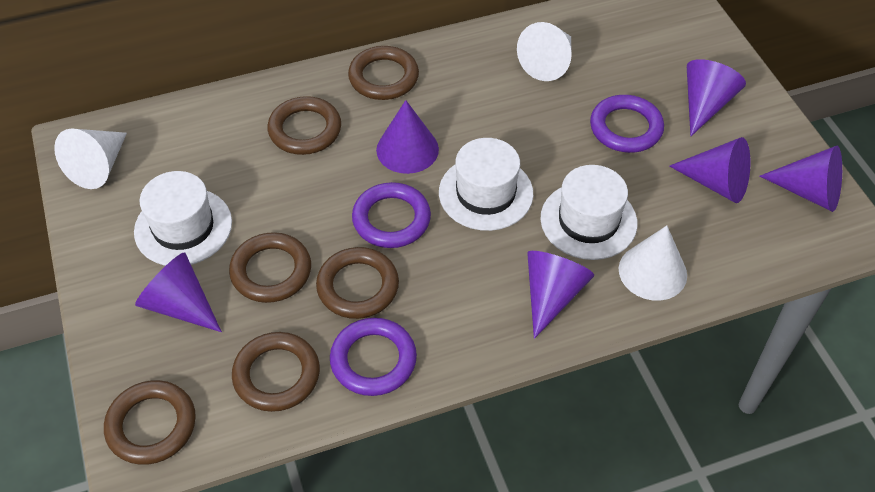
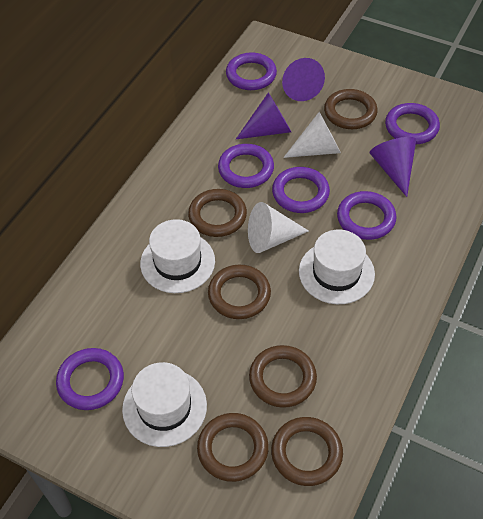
purple cone: 6 -> 3
purple ring: 3 -> 6
white cone: 3 -> 2

